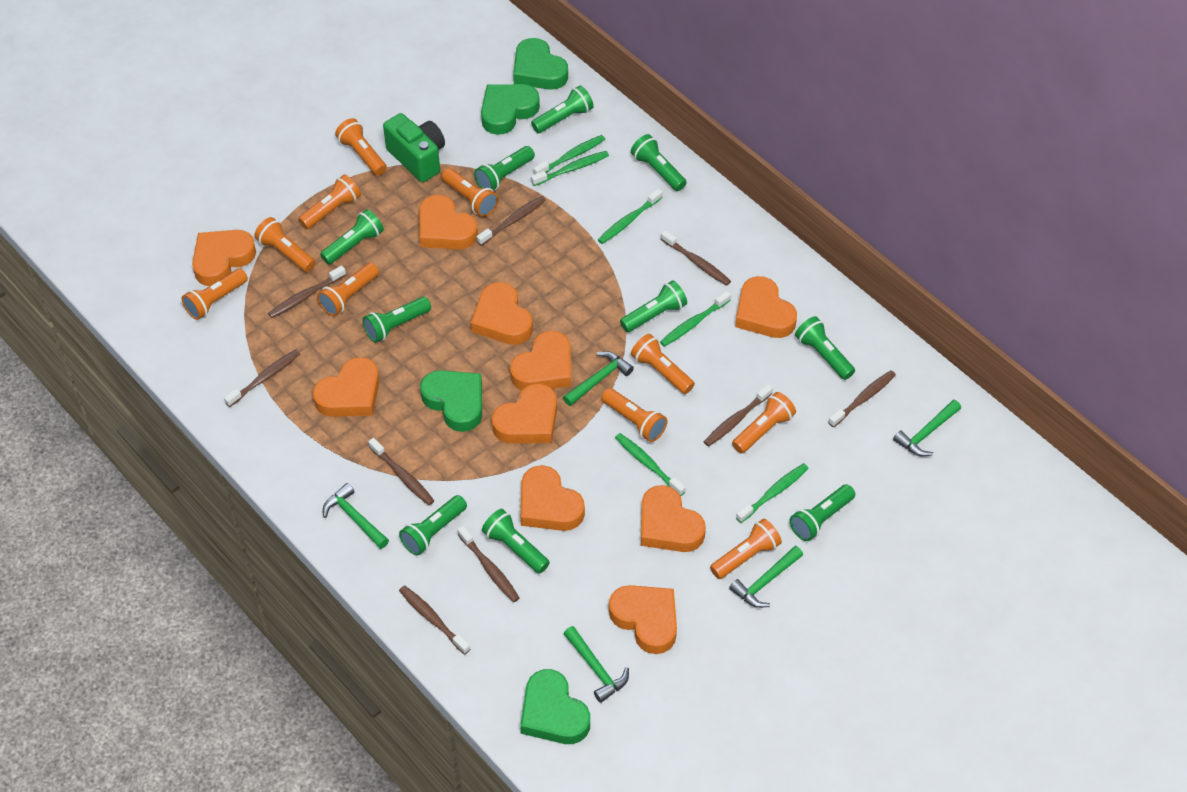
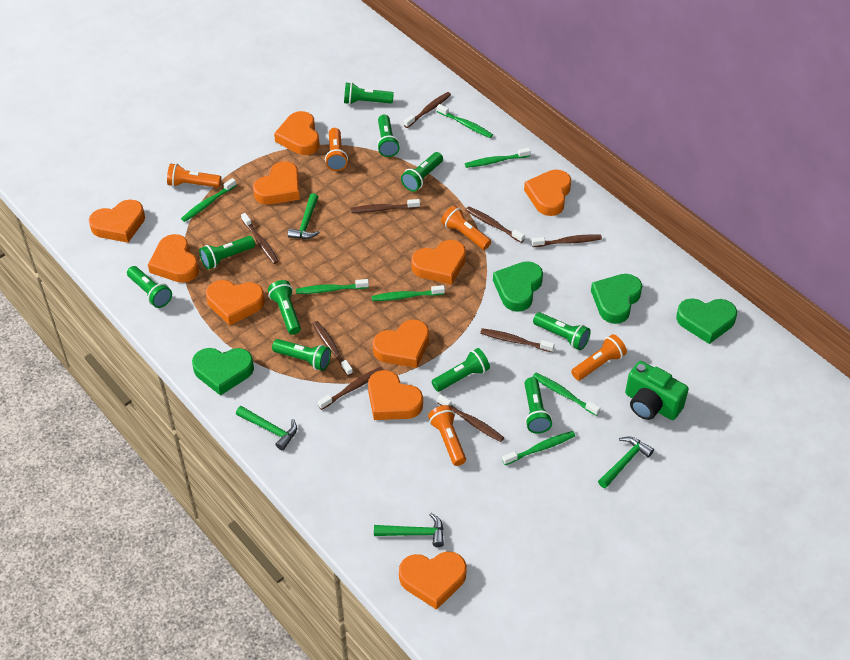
green hammer: 5 -> 4
green toothbrush: 6 -> 7
orange flashlight: 10 -> 5

